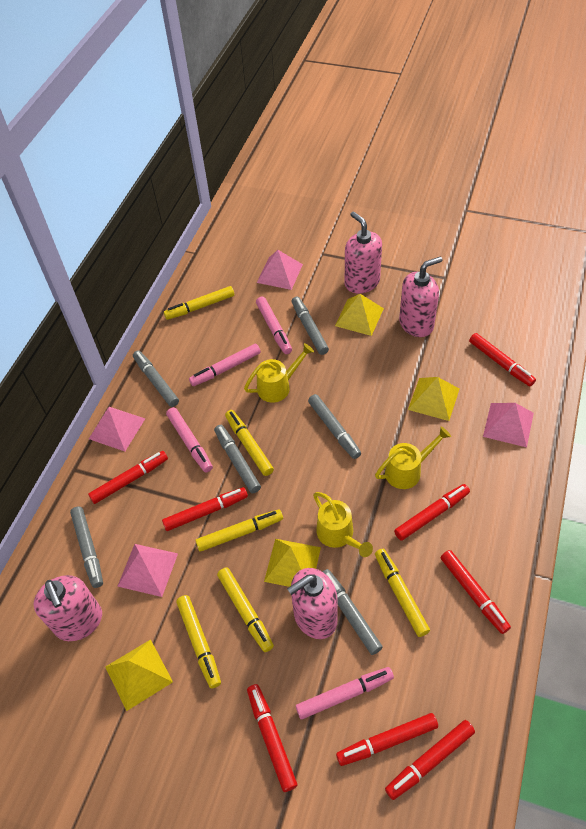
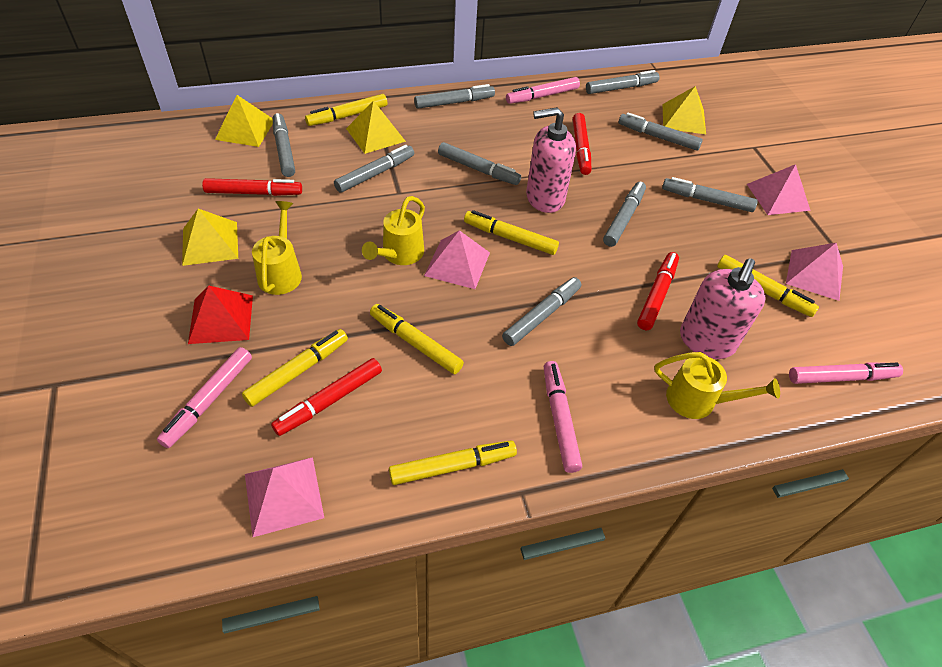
grey marker: 6 -> 9
pink soap dispenser: 4 -> 2
red marker: 8 -> 4
red pyramid: 0 -> 1

